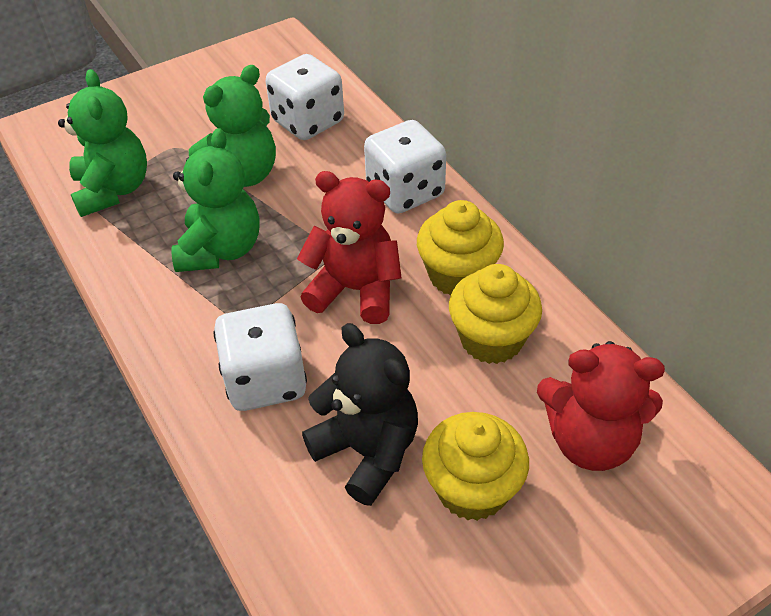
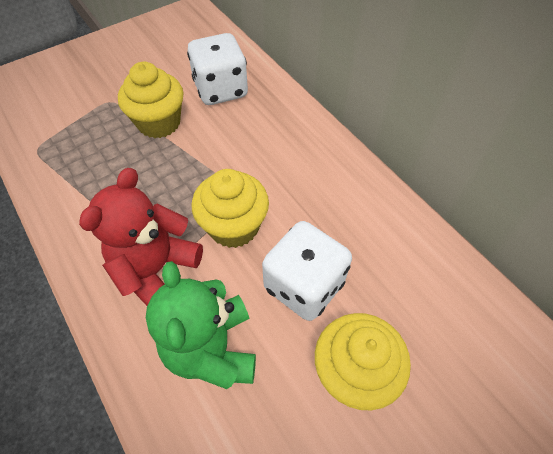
black teddy bear: 1 -> 0
green teddy bear: 3 -> 1
red teddy bear: 2 -> 1
white dice: 3 -> 2

